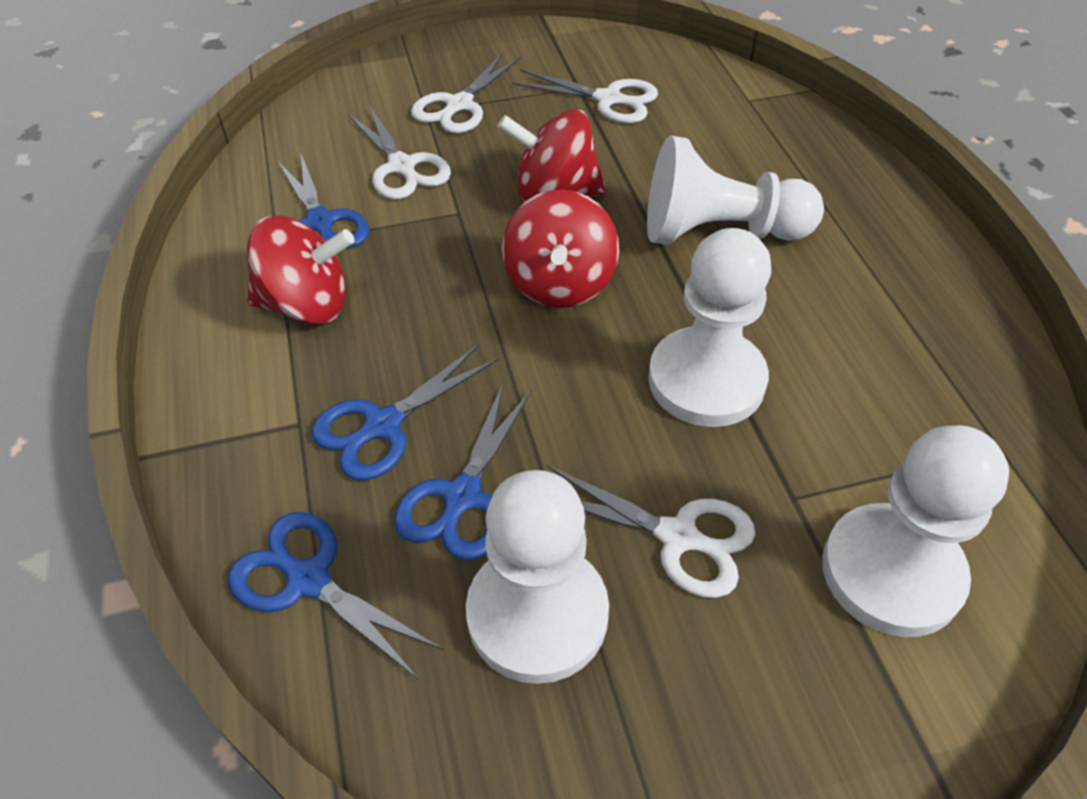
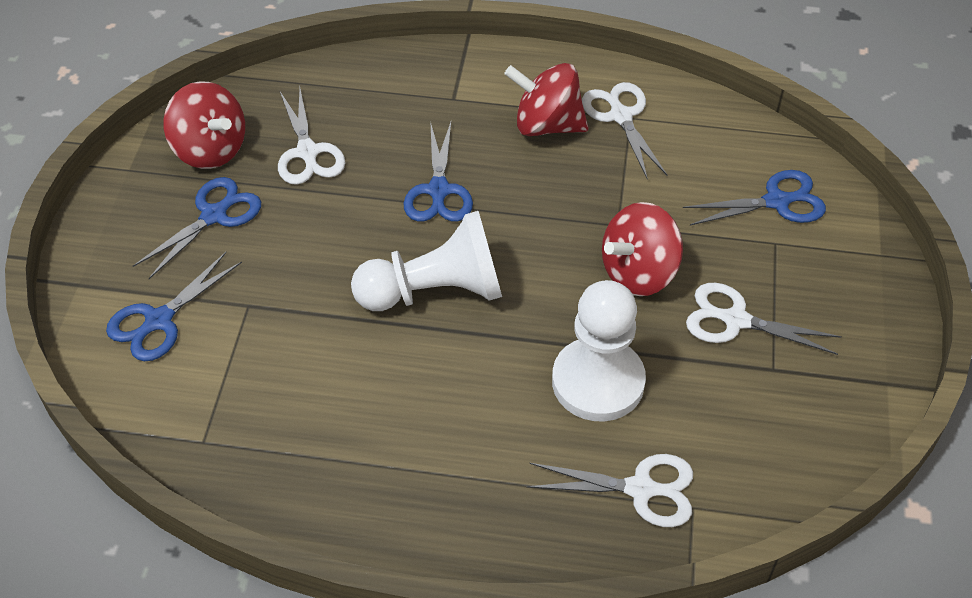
white pawn: 4 -> 2

